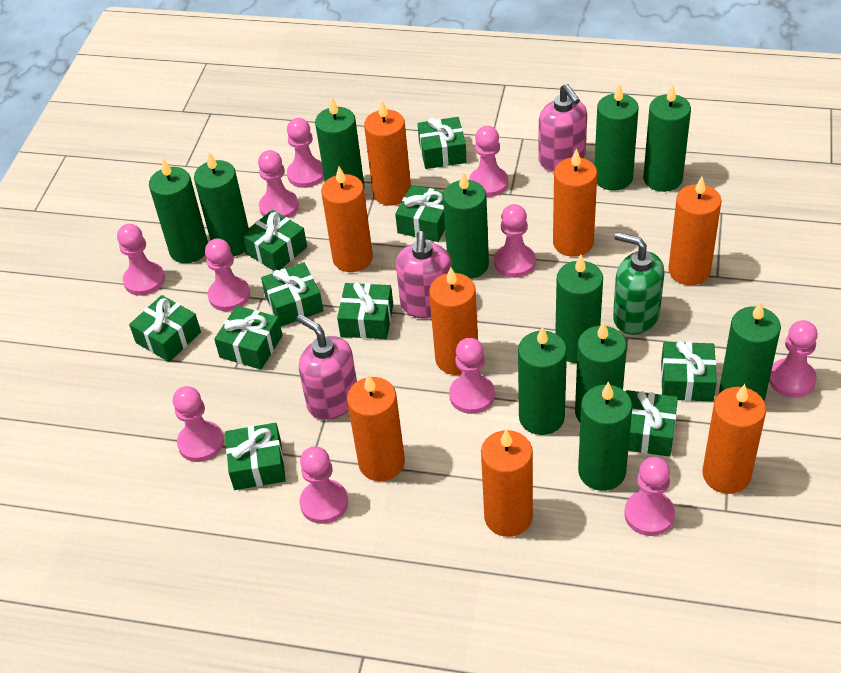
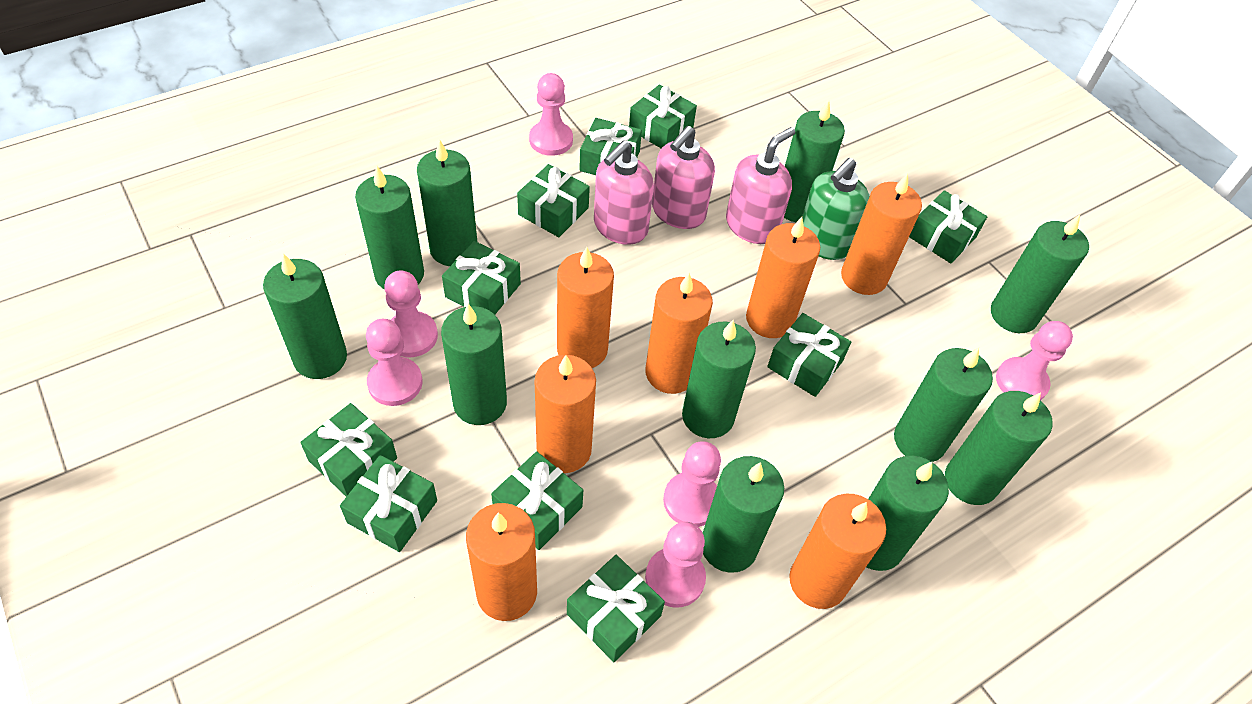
orange candle: 8 -> 7
pink pawn: 11 -> 6

